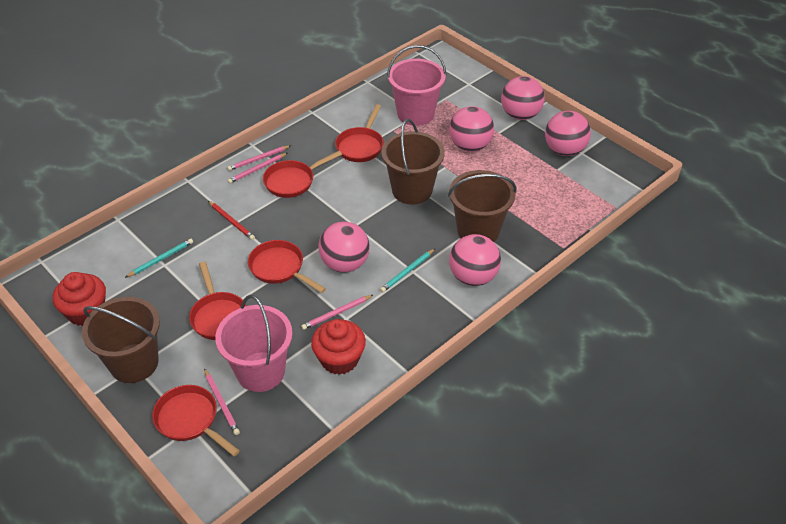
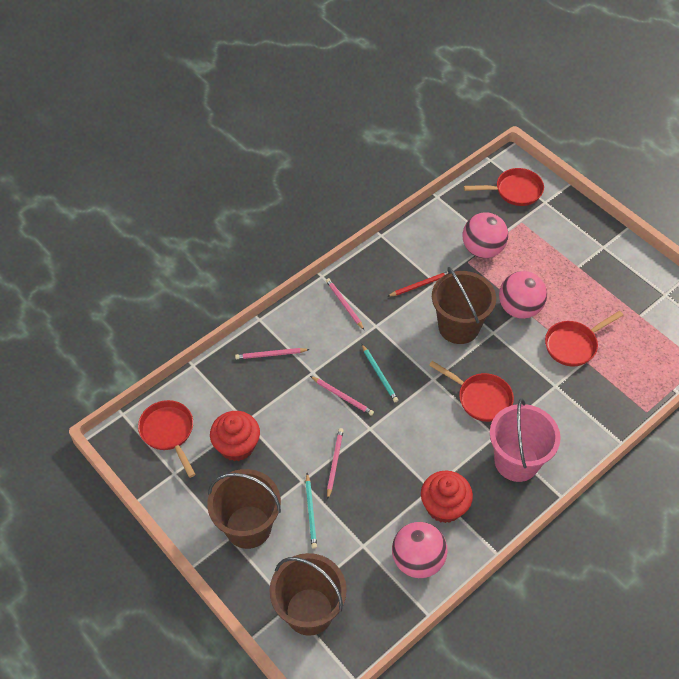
pink ball: 5 -> 3
pink bucket: 2 -> 1
red pan: 5 -> 4

